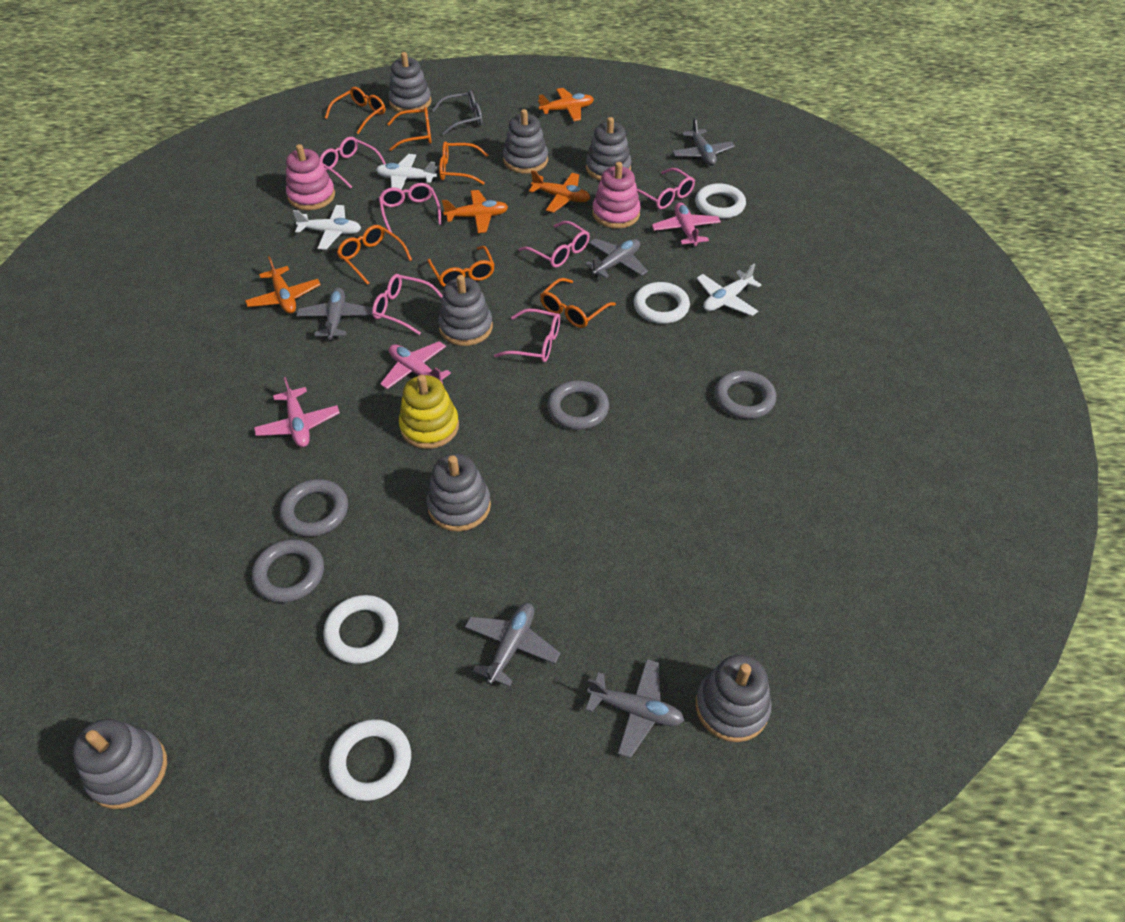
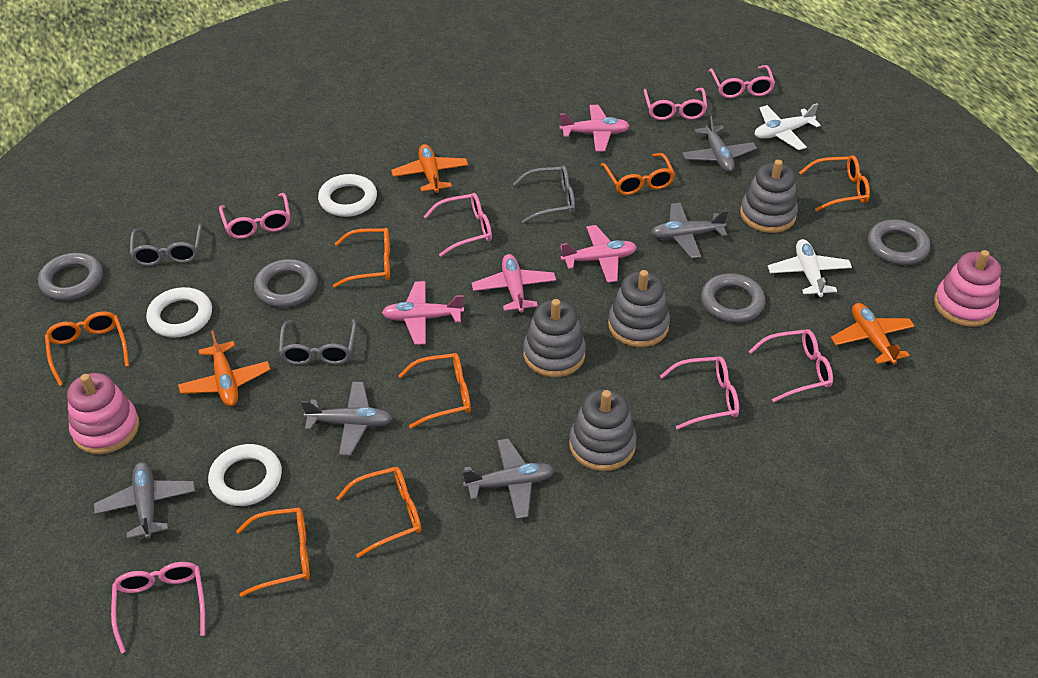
grey glasses: 1 -> 3
grey stacking toy: 7 -> 4
orange glasses: 6 -> 7
orange plane: 4 -> 3
pink glasses: 6 -> 7
pink plane: 3 -> 4
white plane: 3 -> 2
white ring: 4 -> 3
yellow stacking toy: 1 -> 0

